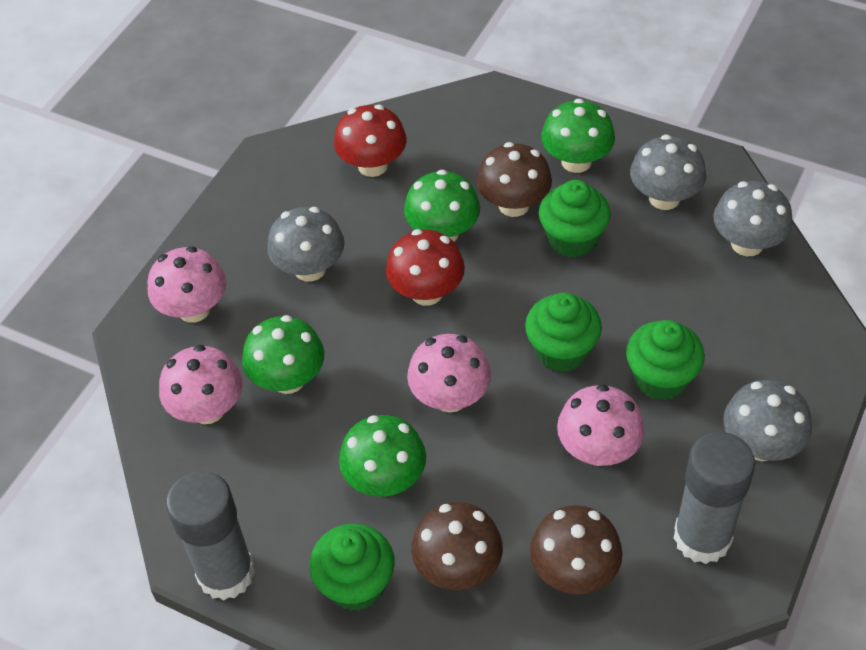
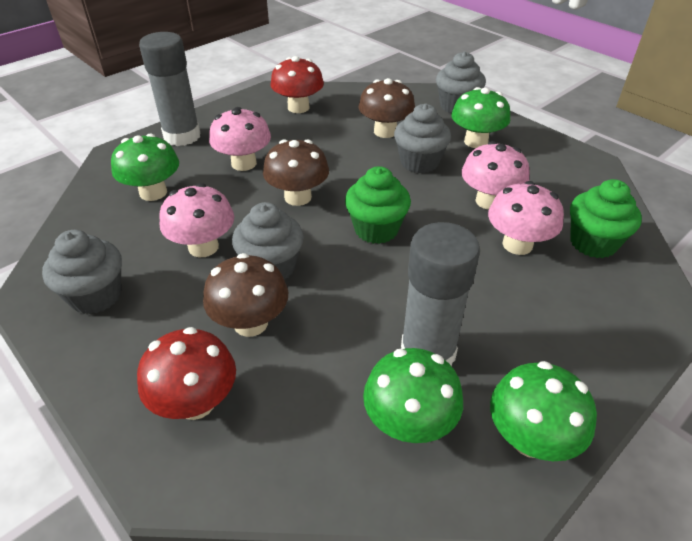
green cupcake: 4 -> 2
grey cupcake: 0 -> 4
grey mushroom: 4 -> 0

